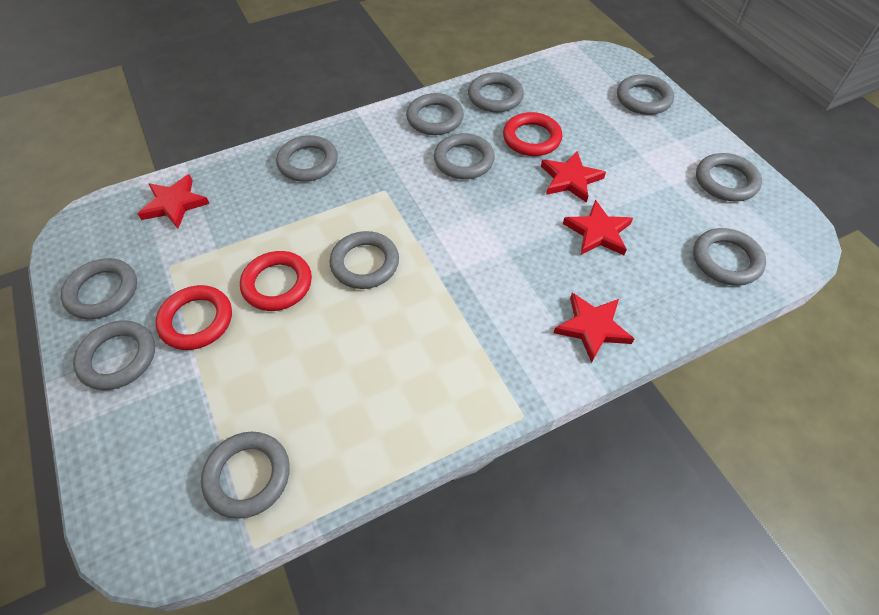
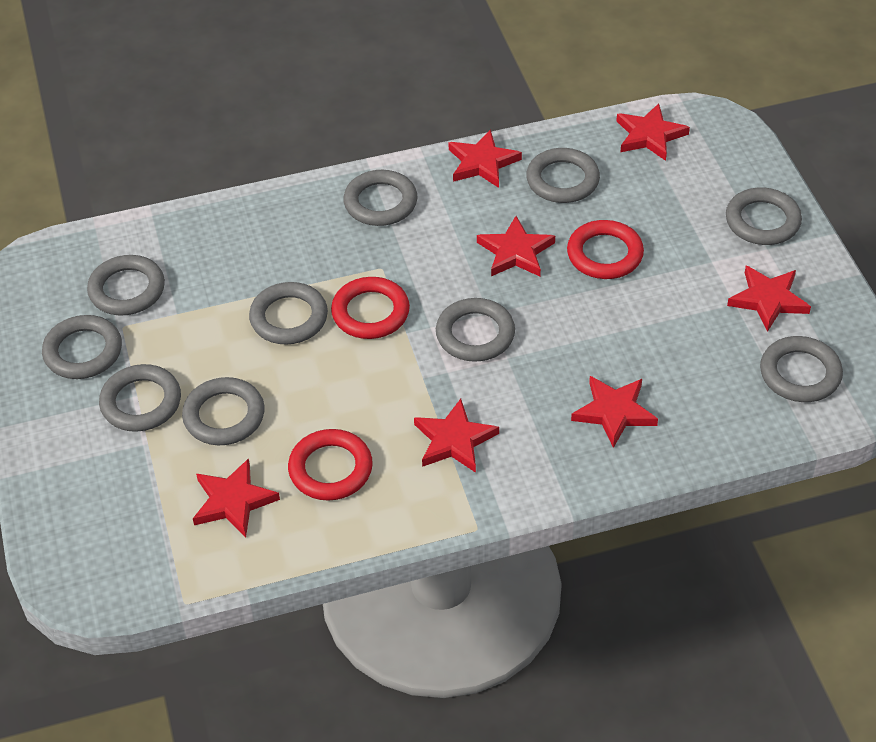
grey ring: 11 -> 10
red star: 4 -> 7

